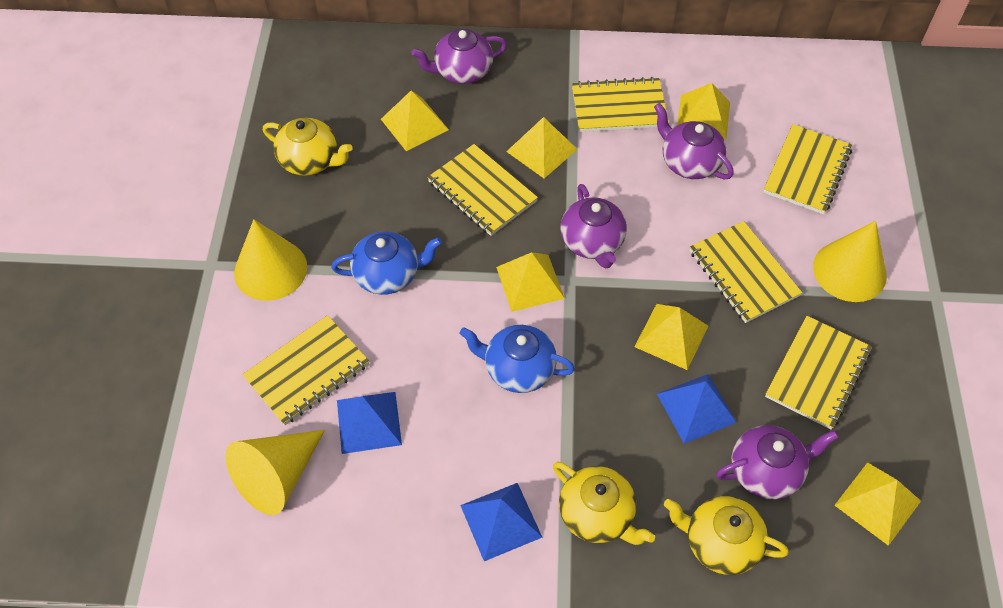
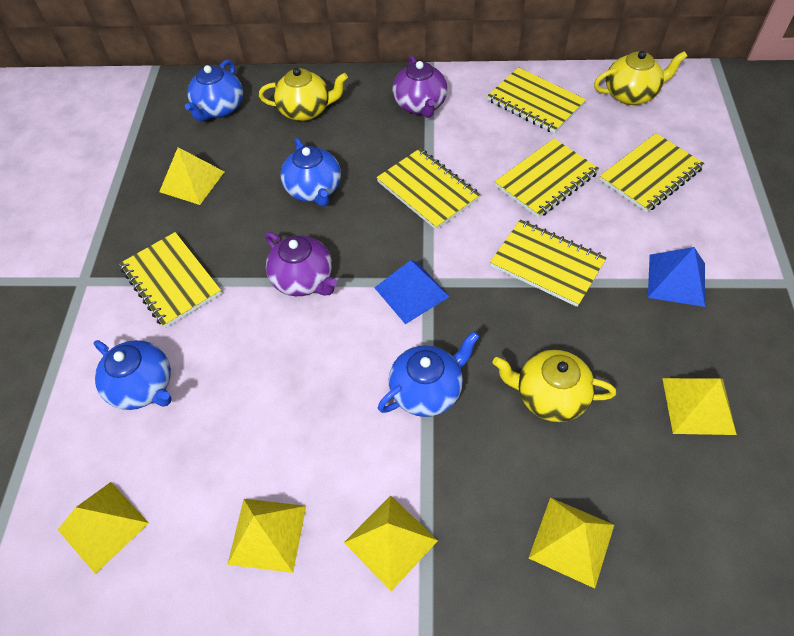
blue pyramid: 3 -> 2
blue teapot: 2 -> 4
purple teapot: 4 -> 2
yellow cone: 3 -> 0

